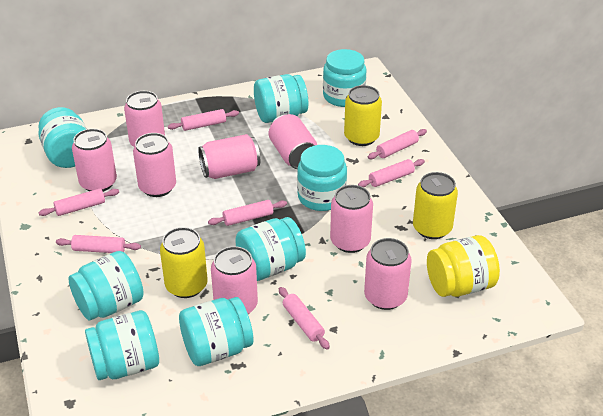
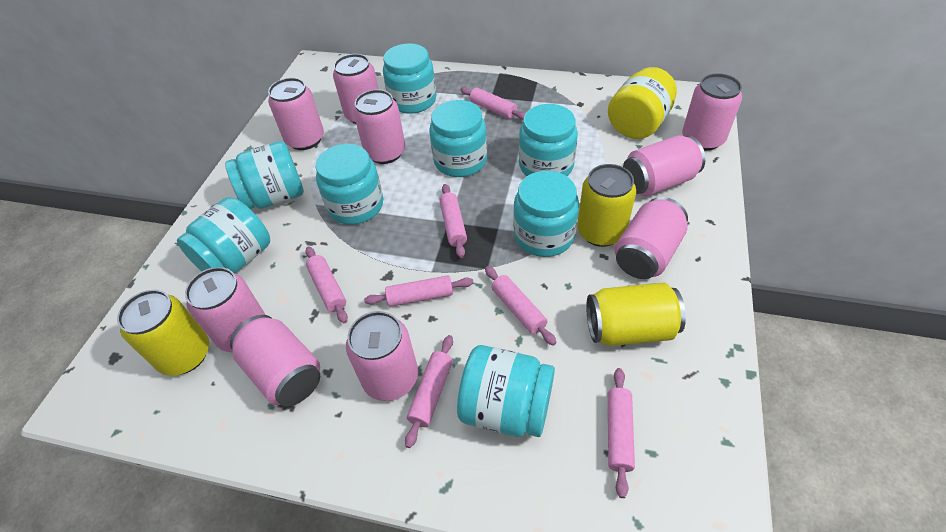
pink can: 8 -> 9

